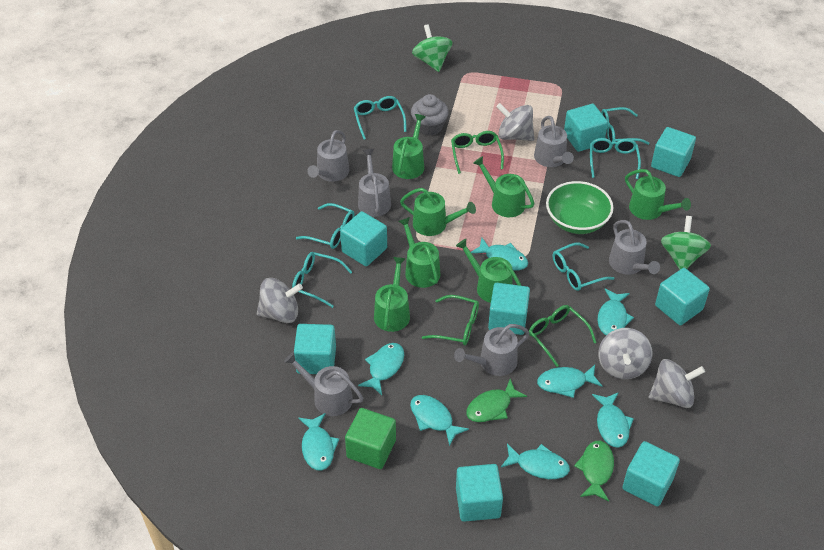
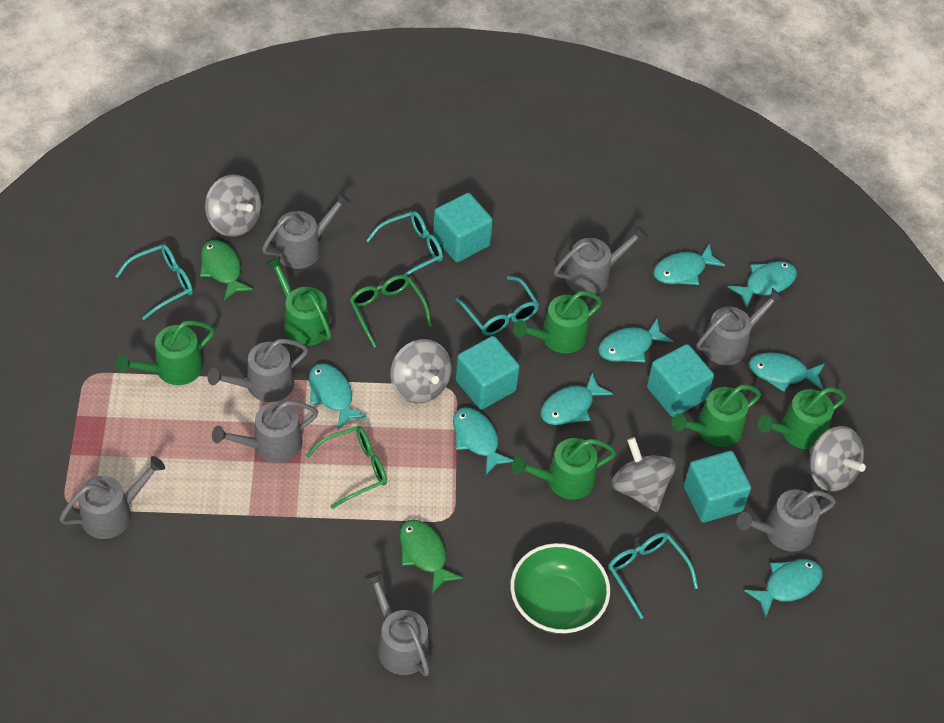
green cube: 1 -> 0
green glasses: 3 -> 2
green spinning top: 2 -> 0
green watering can: 7 -> 6
grey cupcake: 1 -> 0
grey watering can: 6 -> 8
turquoise cube: 8 -> 4
turquoise glasses: 6 -> 4

